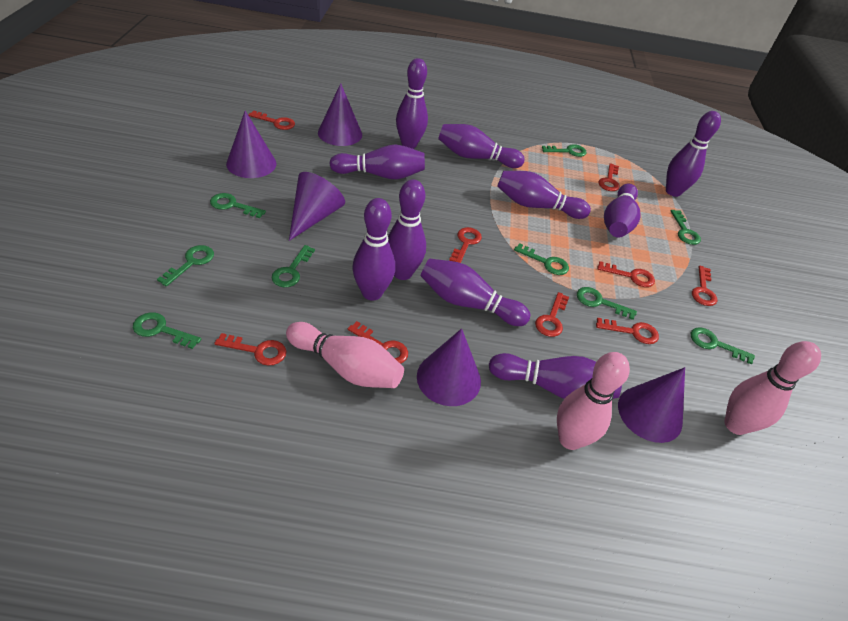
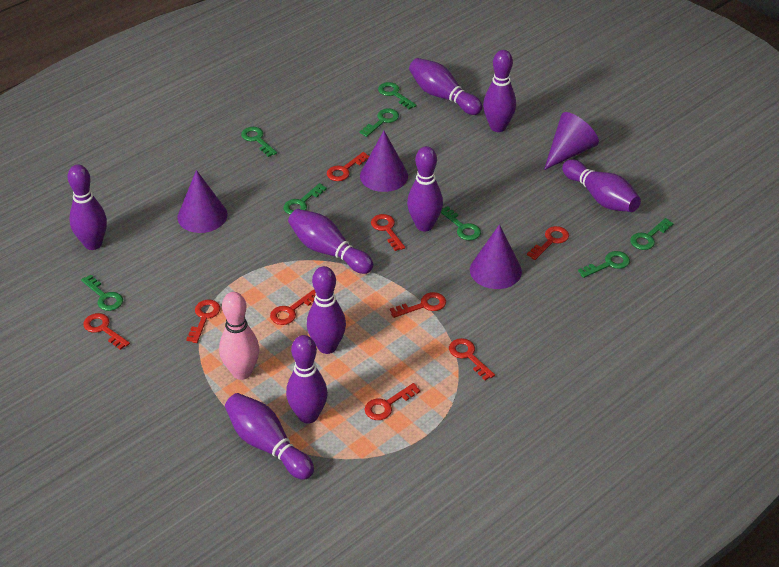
green key: 9 -> 8
pink bowling pin: 3 -> 1
purple bowling pin: 10 -> 9
purple cone: 5 -> 4

